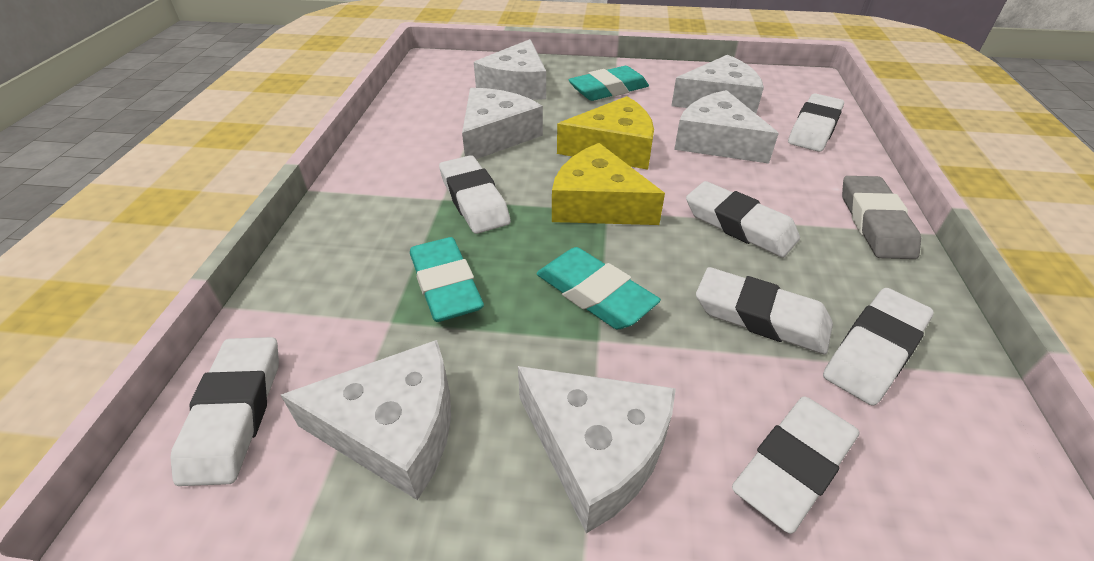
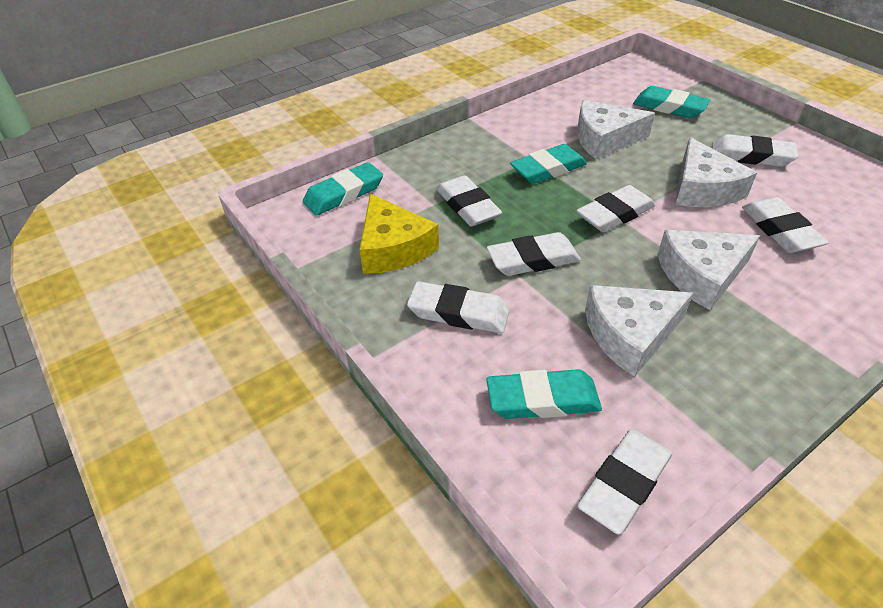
grey eraser: 1 -> 0
turquoise eraser: 3 -> 4
white cheese: 6 -> 4
yellow cheese: 2 -> 1

